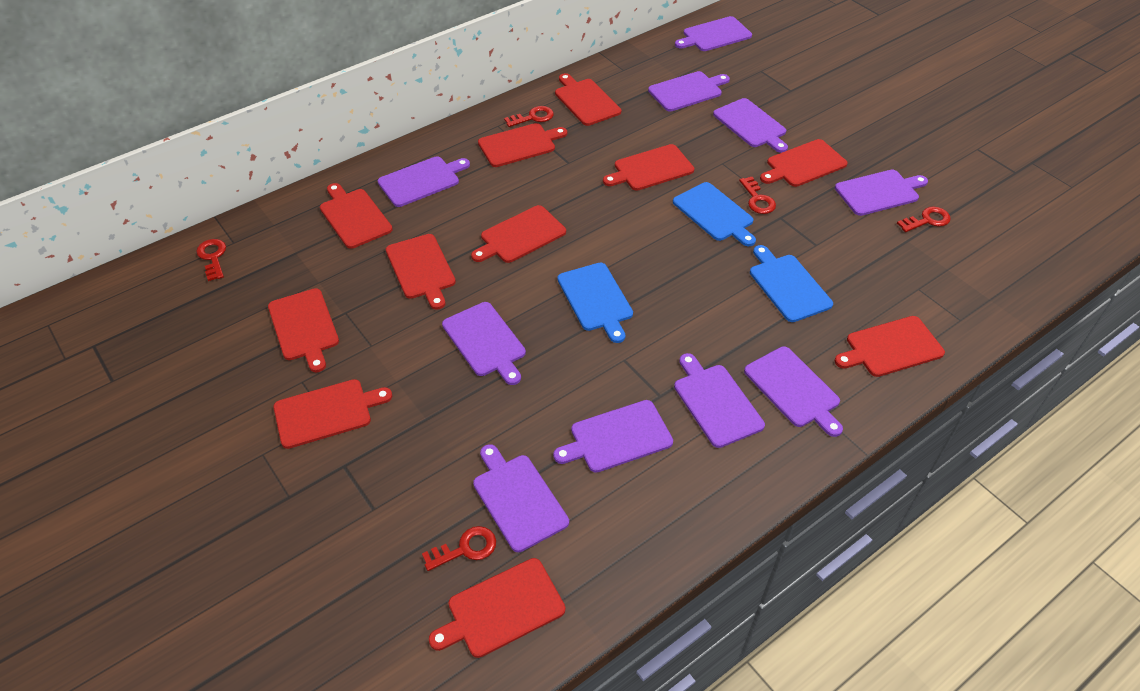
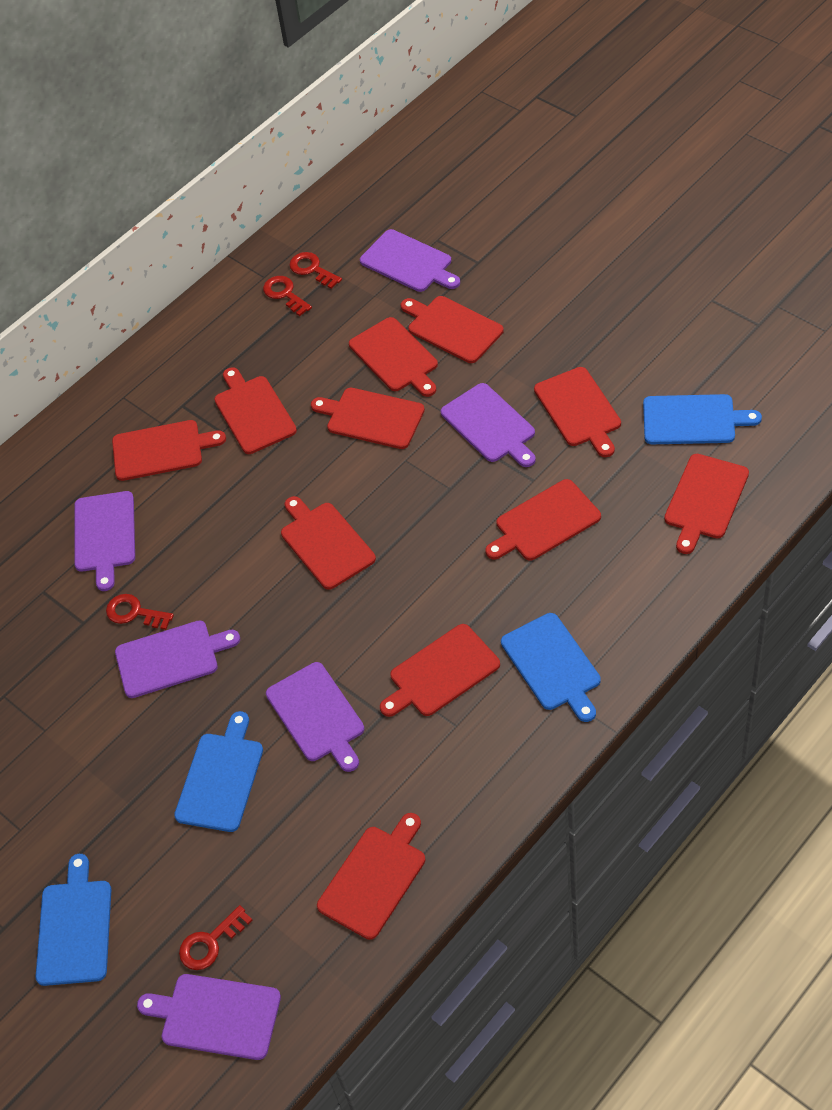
blue cutting board: 3 -> 4
purple cutting board: 10 -> 6
red key: 5 -> 4

